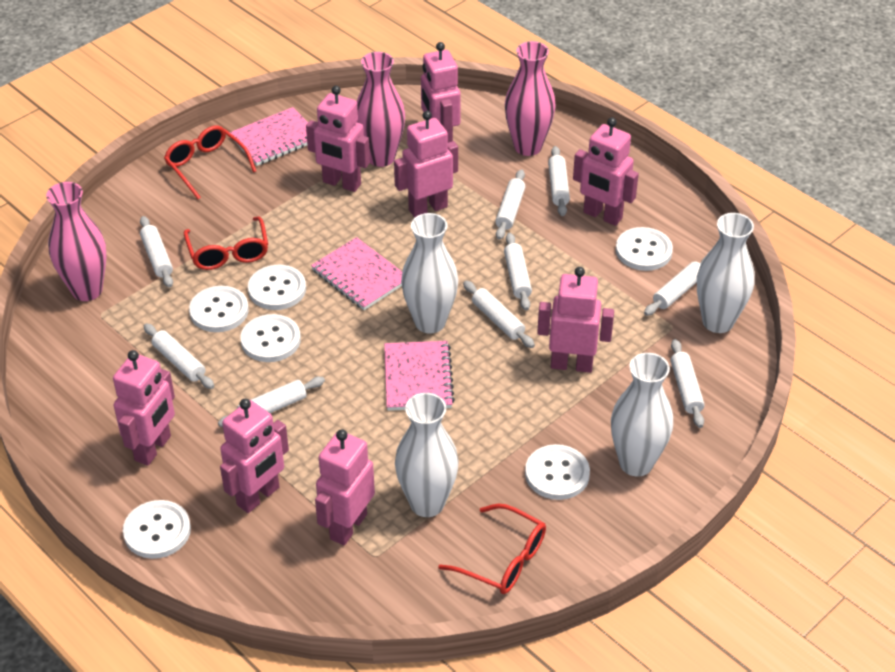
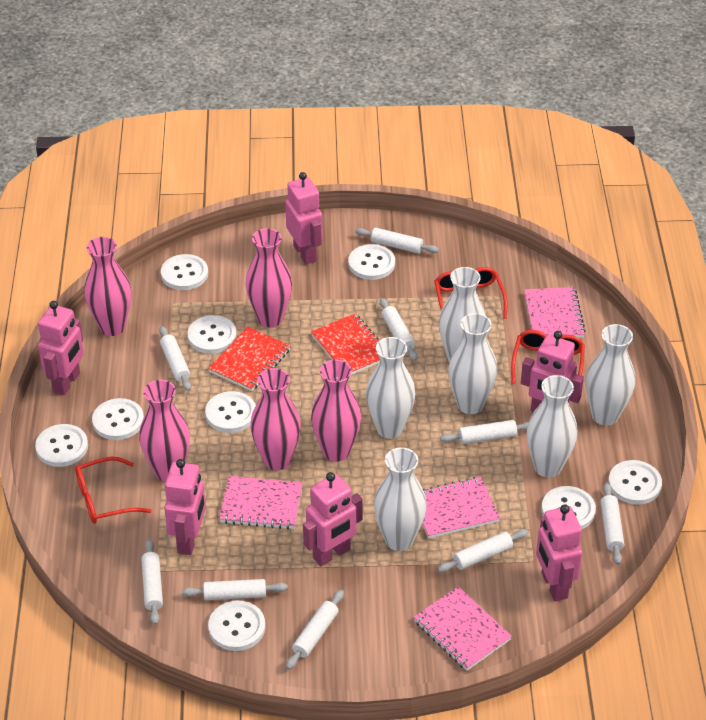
pink notebook: 3 -> 4
pink robot: 8 -> 6
pink vase: 3 -> 5
red notebook: 0 -> 2
white button: 6 -> 9
white vase: 4 -> 6

